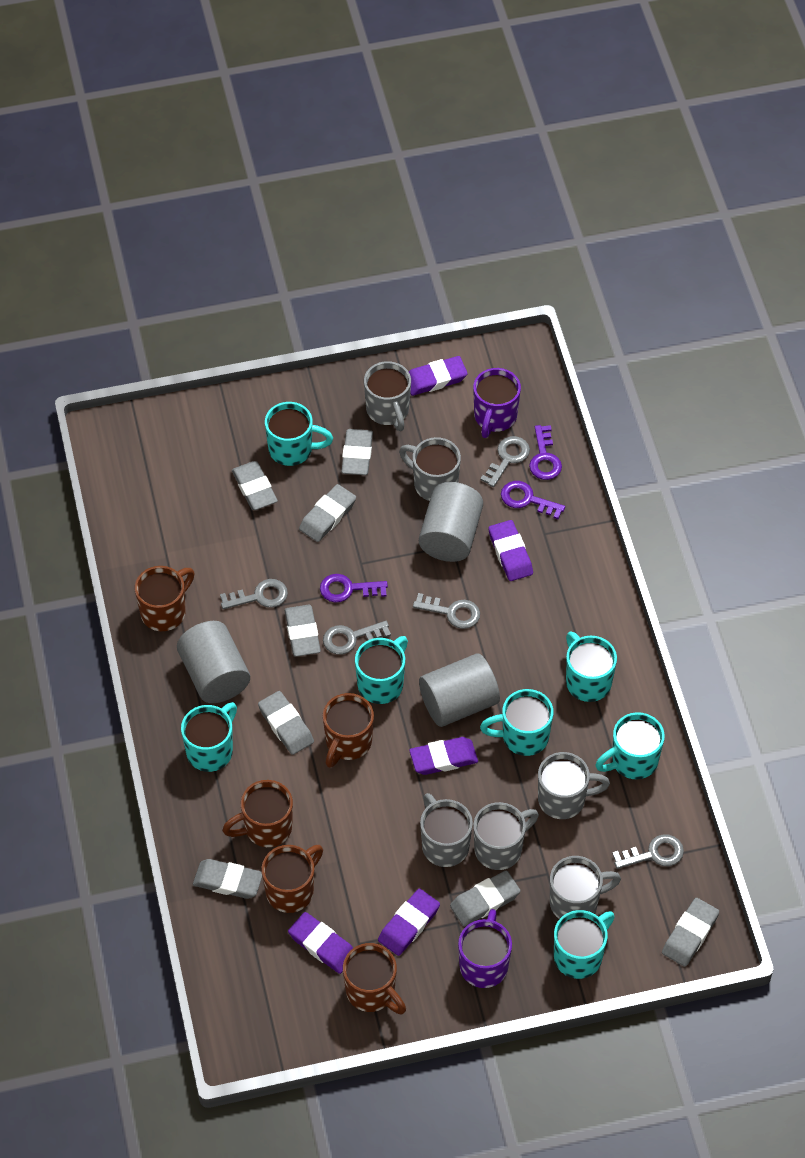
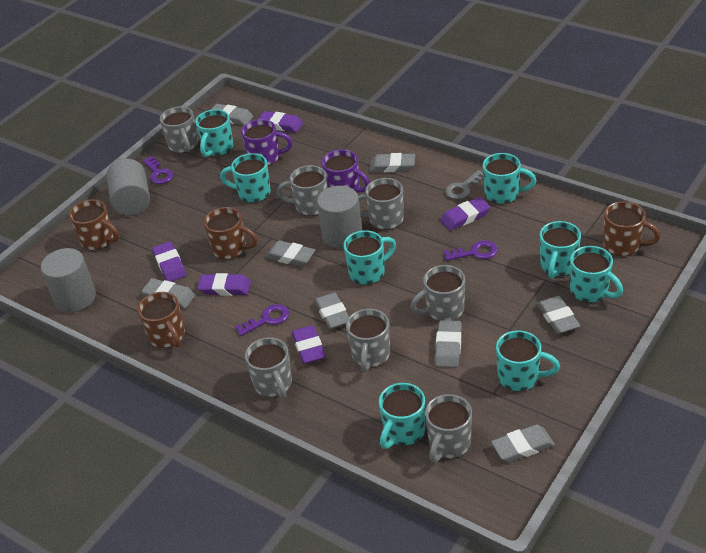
brown mug: 5 -> 4
grey key: 5 -> 1
grey mug: 6 -> 7
turquoise mug: 7 -> 8

